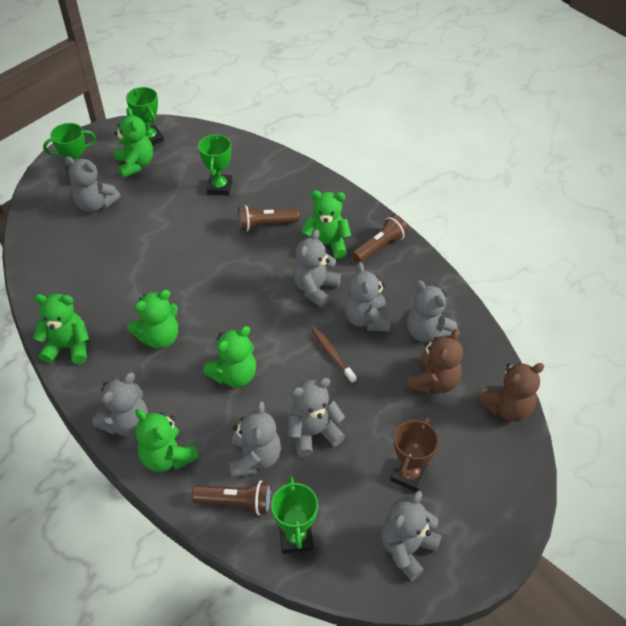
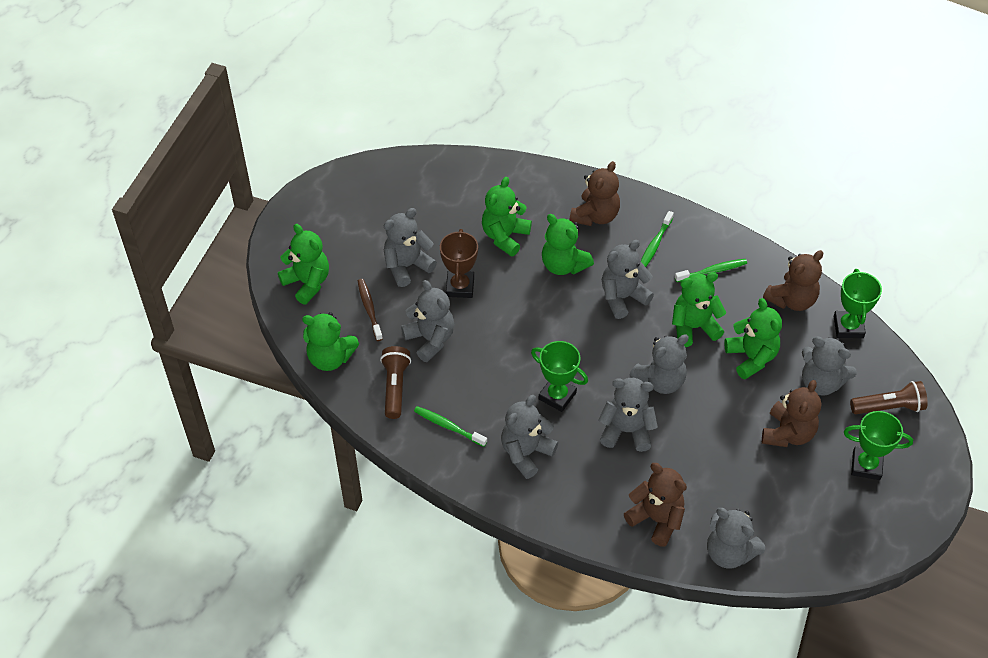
brown flashlight: 3 -> 2
brown teddy bear: 2 -> 4
green toothbrush: 0 -> 3
green trophy: 4 -> 3

